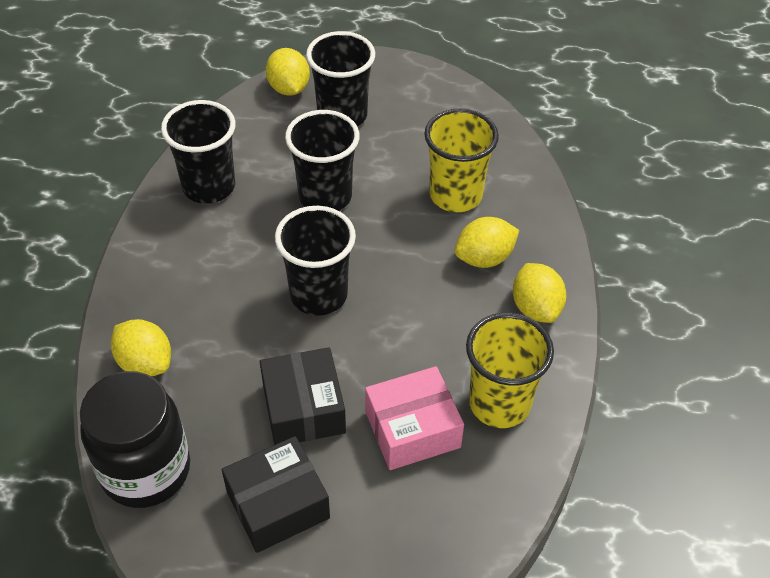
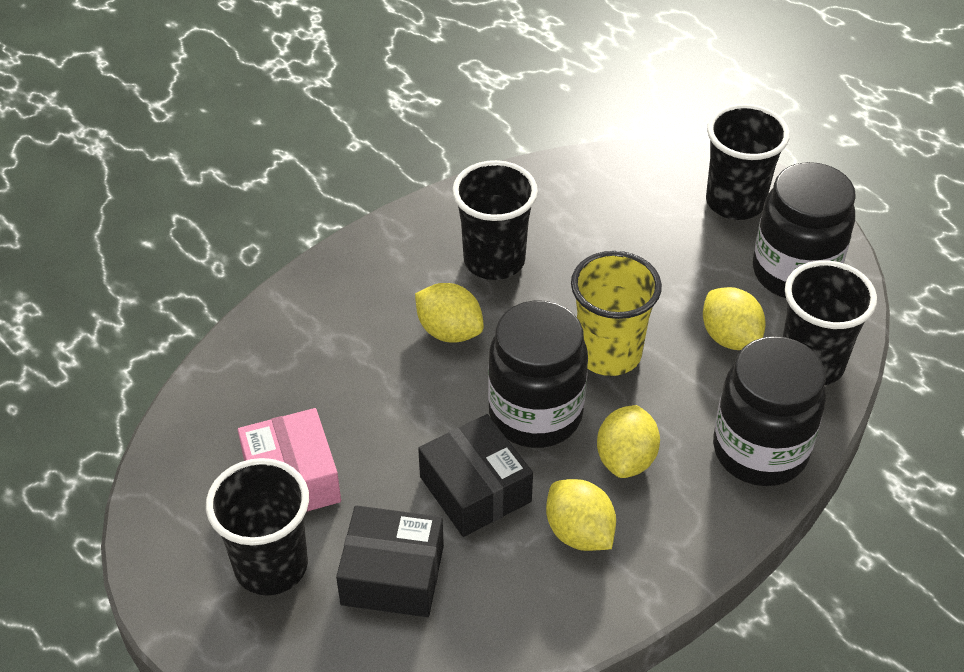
black jar: 1 -> 3
yellow cup: 2 -> 1

